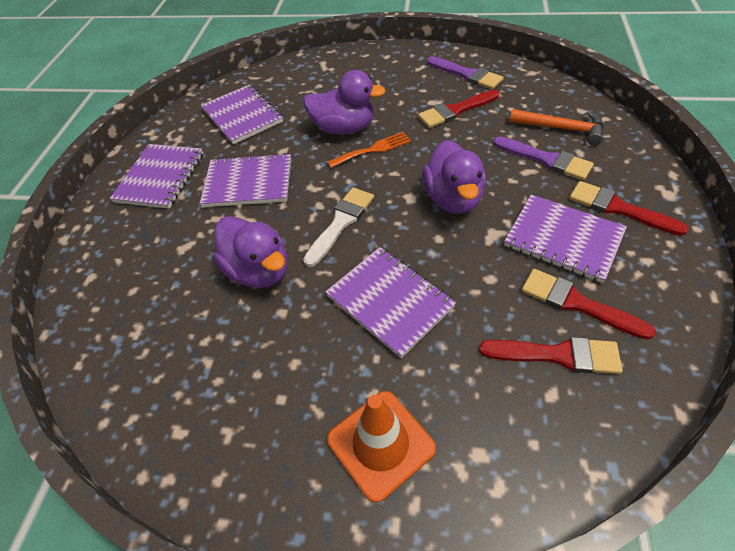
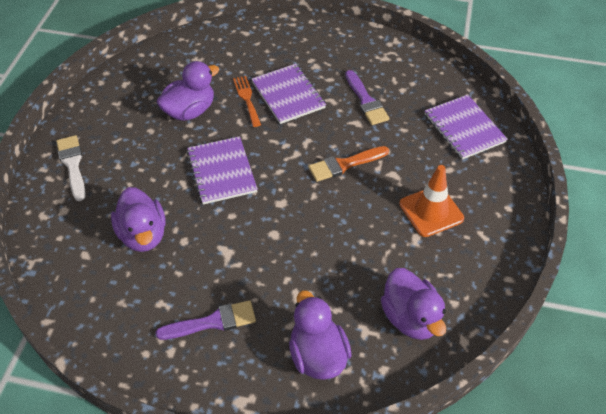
orange brush: 0 -> 1
orange hammer: 1 -> 0
purple duck: 3 -> 4
purple notebook: 5 -> 3
red brush: 4 -> 0

